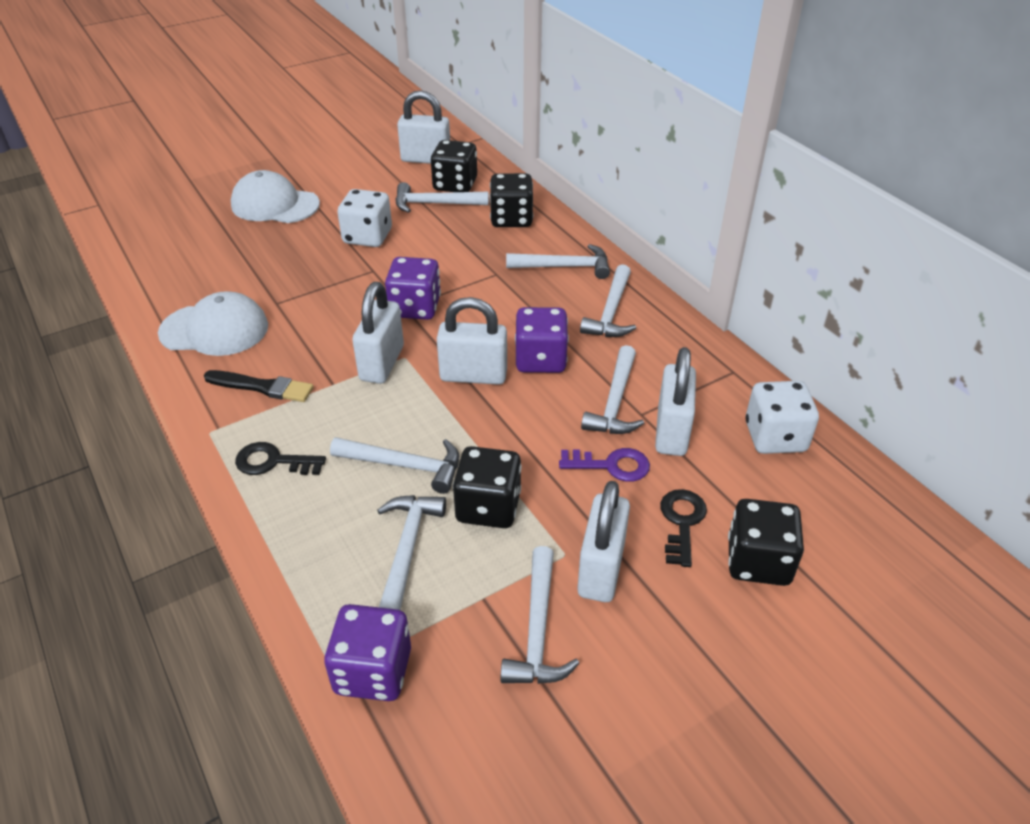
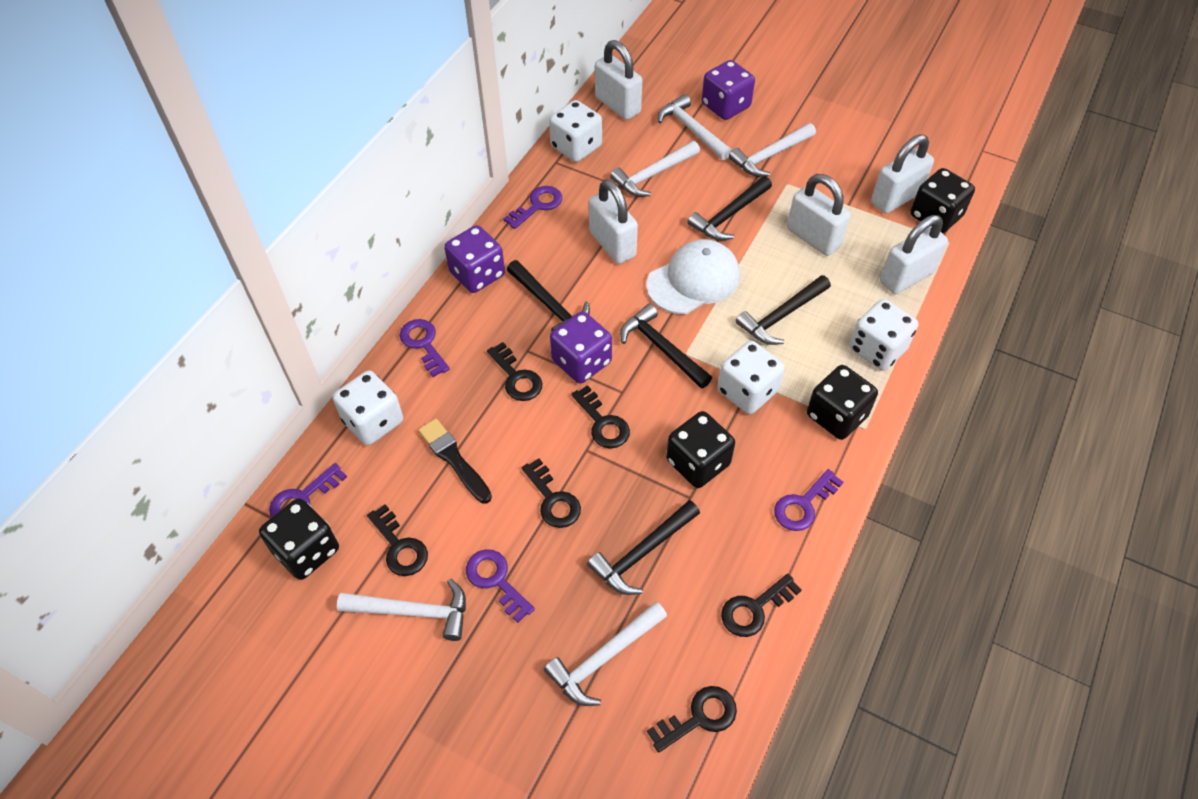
black hammer: 0 -> 5
black key: 2 -> 6
purple key: 1 -> 5
white cap: 2 -> 1
white dice: 2 -> 4
white hammer: 7 -> 5

